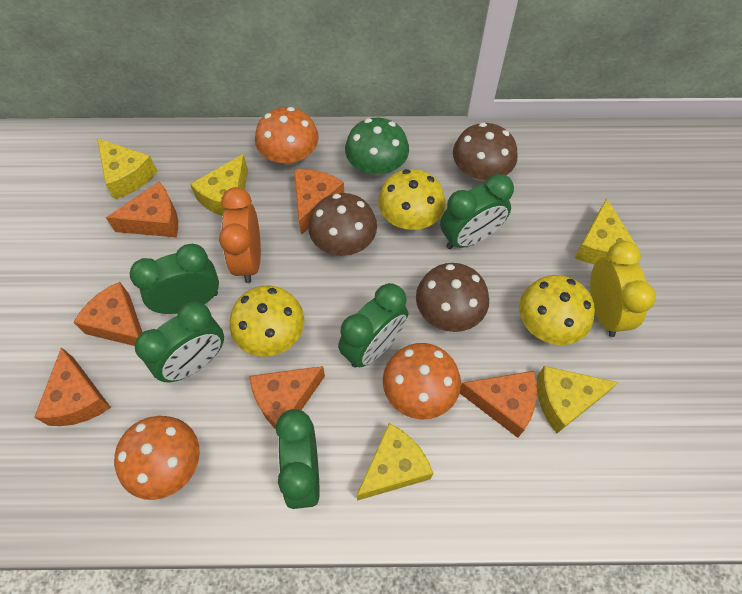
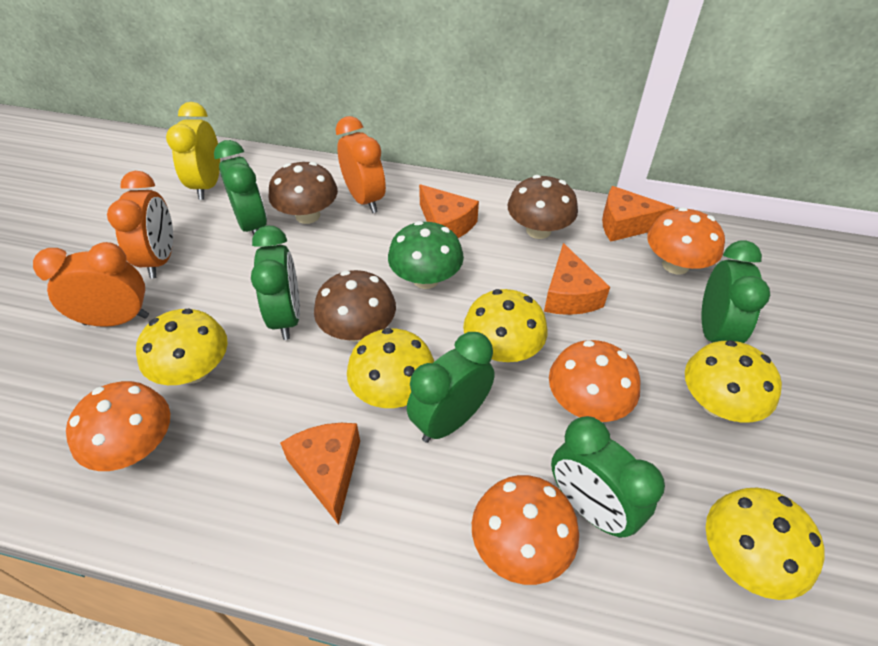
orange cheese: 6 -> 4
orange clock: 1 -> 3
orange mushroom: 3 -> 4
yellow cheese: 5 -> 0
yellow mushroom: 3 -> 5

